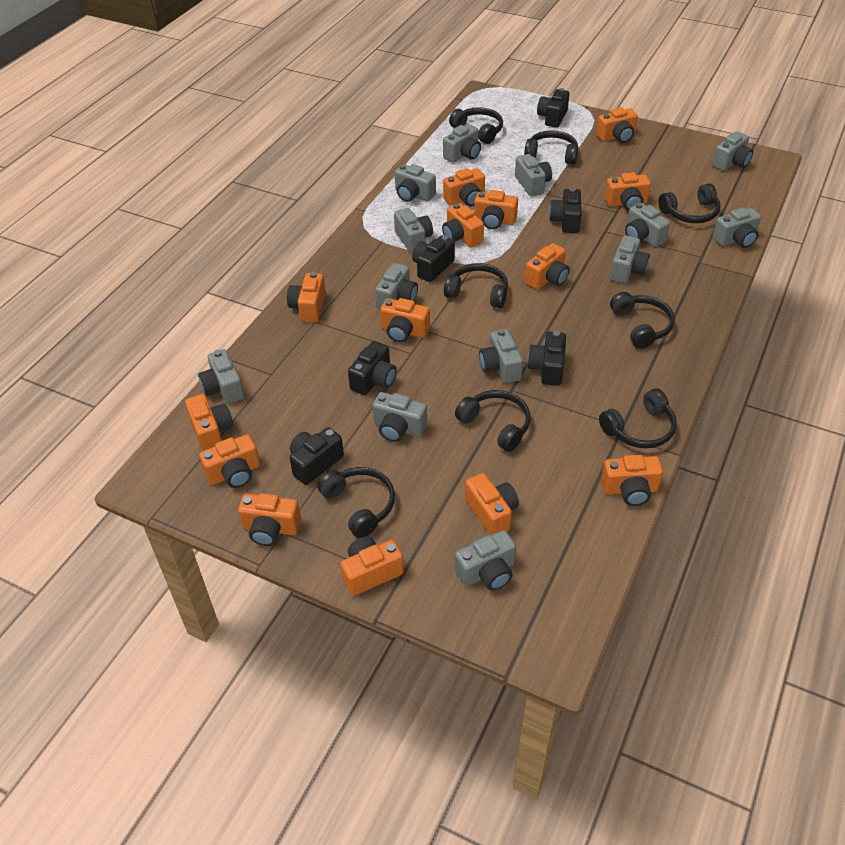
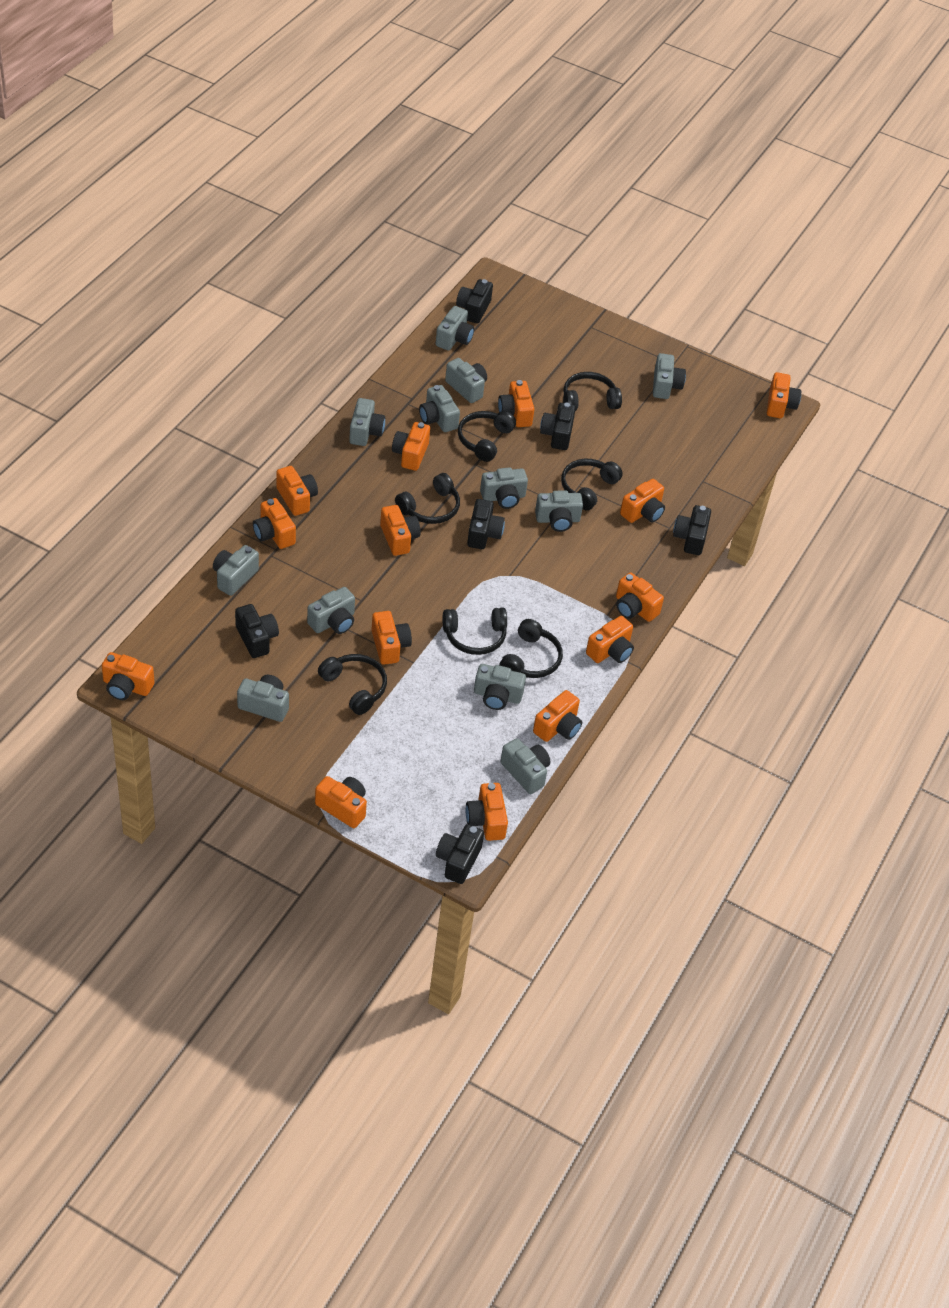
black headphones: 8 -> 7
grey camera: 13 -> 12

